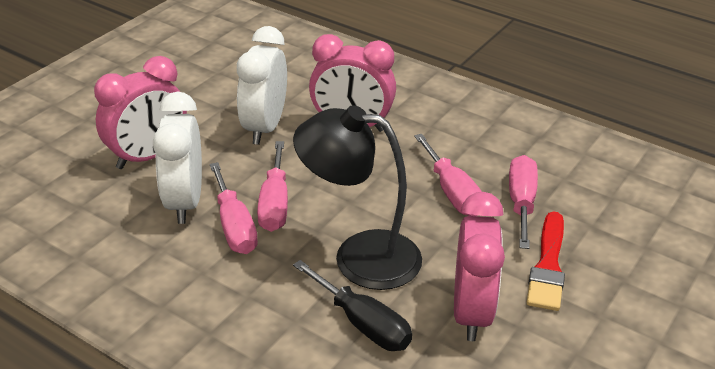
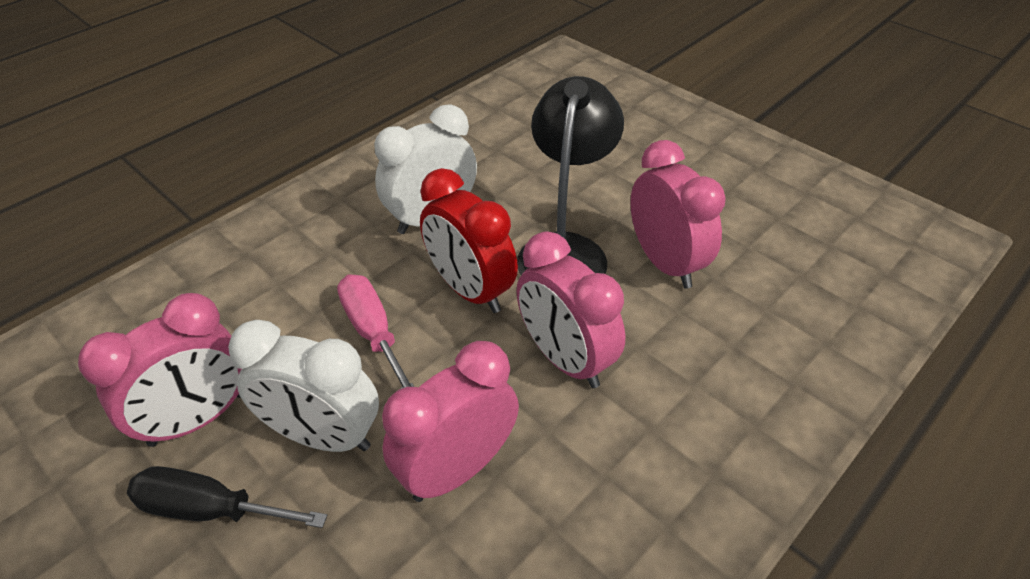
pink clock: 3 -> 4
pink screwdriver: 4 -> 1
red brush: 1 -> 0
red clock: 0 -> 1

